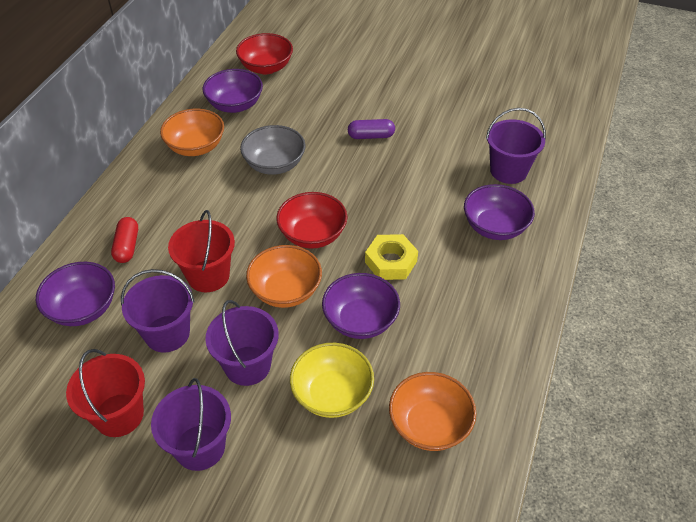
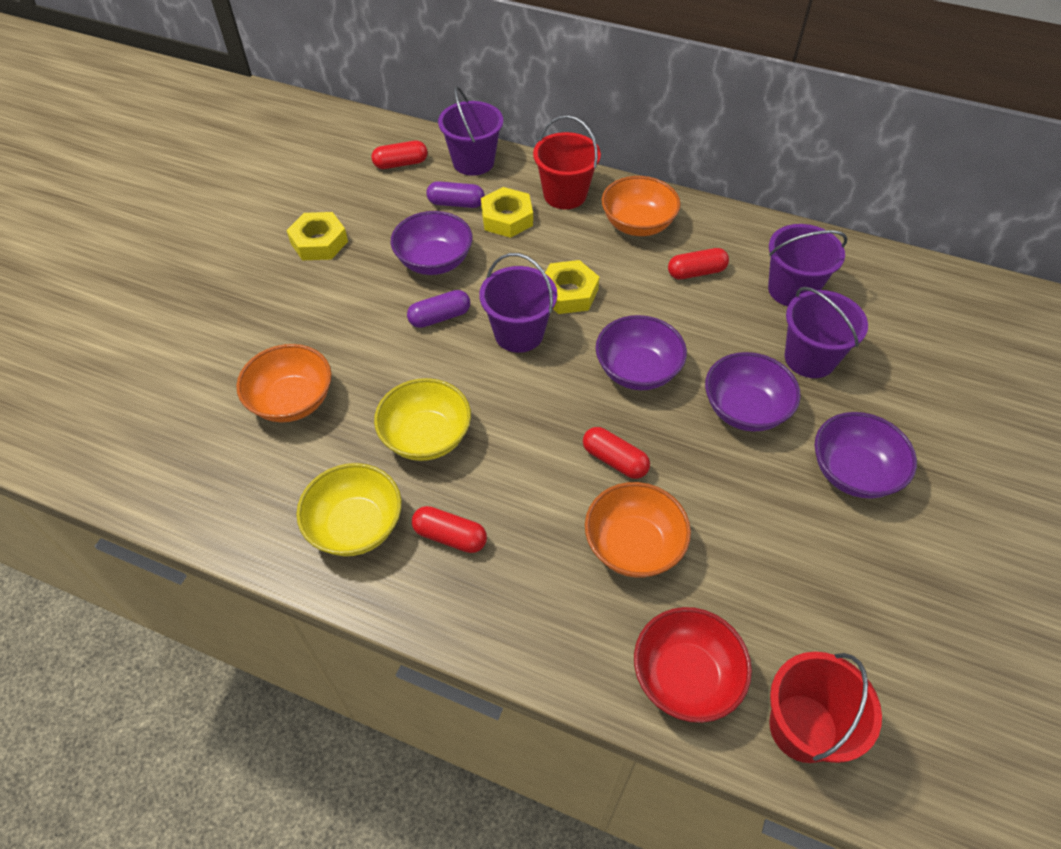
grey bowl: 1 -> 0
purple capsule: 1 -> 2
red bowl: 2 -> 1
red capsule: 1 -> 4
yellow bowl: 1 -> 2
yellow nut: 1 -> 3

